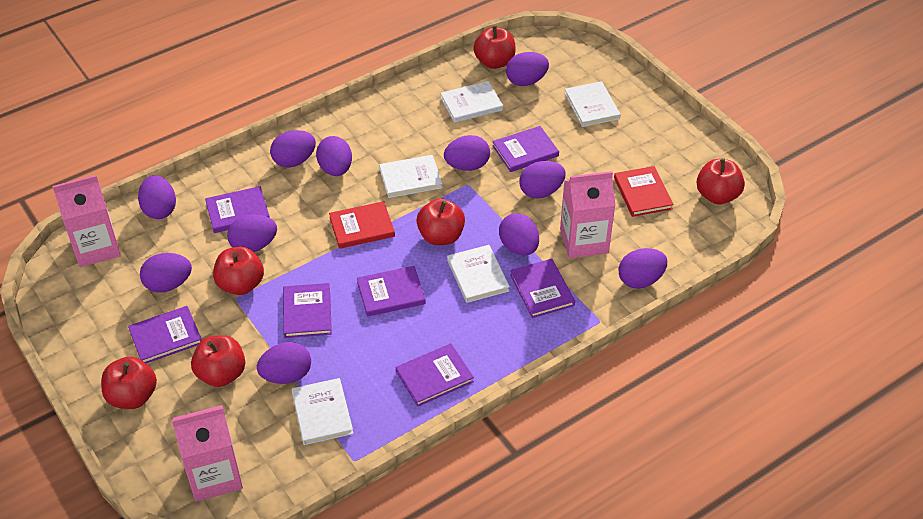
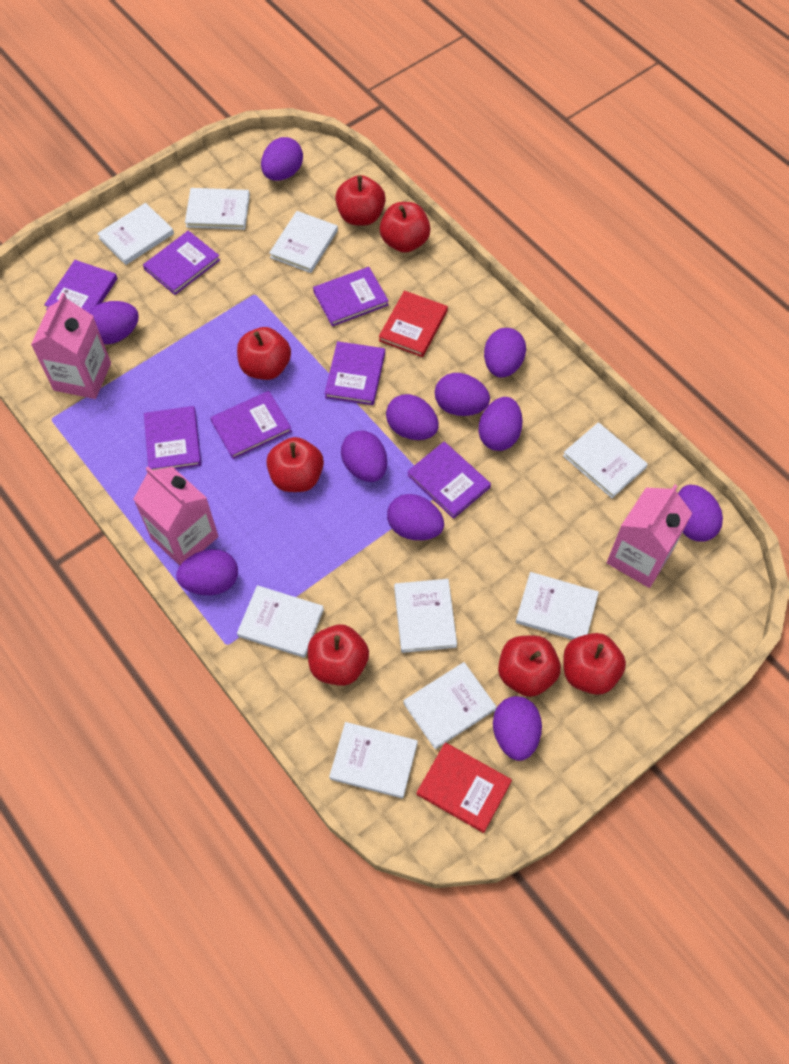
red apple: 6 -> 7
white book: 5 -> 9

